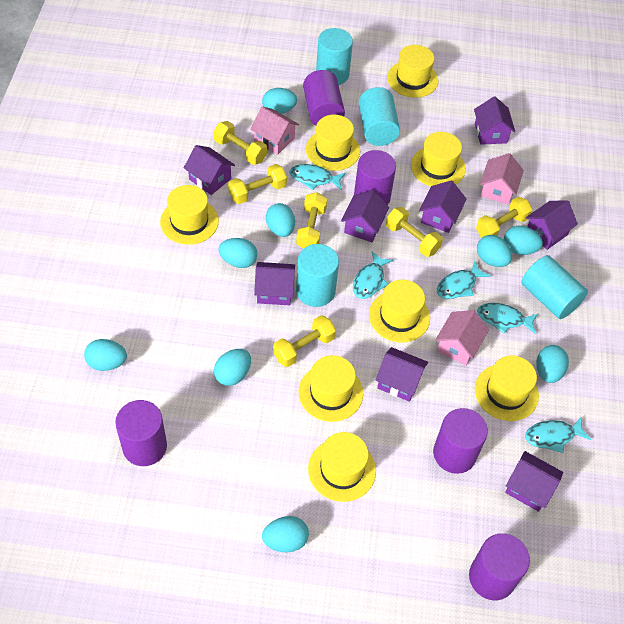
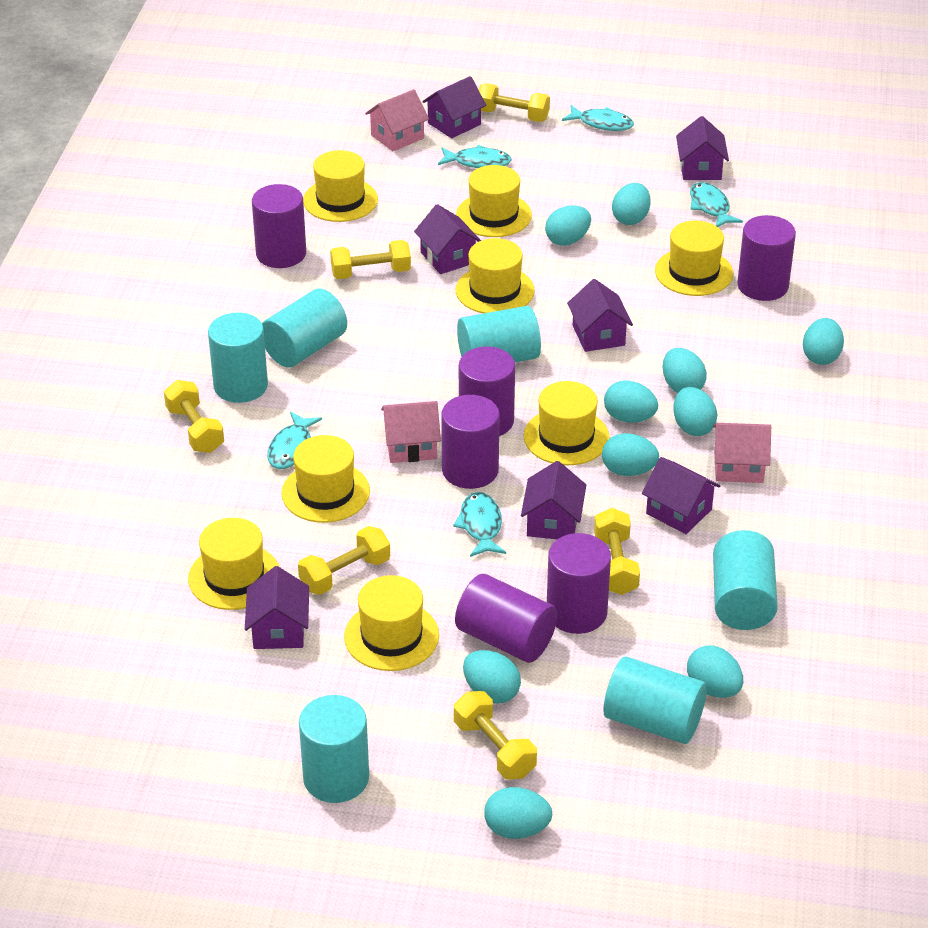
purple cylinder: 5 -> 6
purple house: 8 -> 7
turquoise cylinder: 4 -> 6
turquoise egg: 9 -> 10

